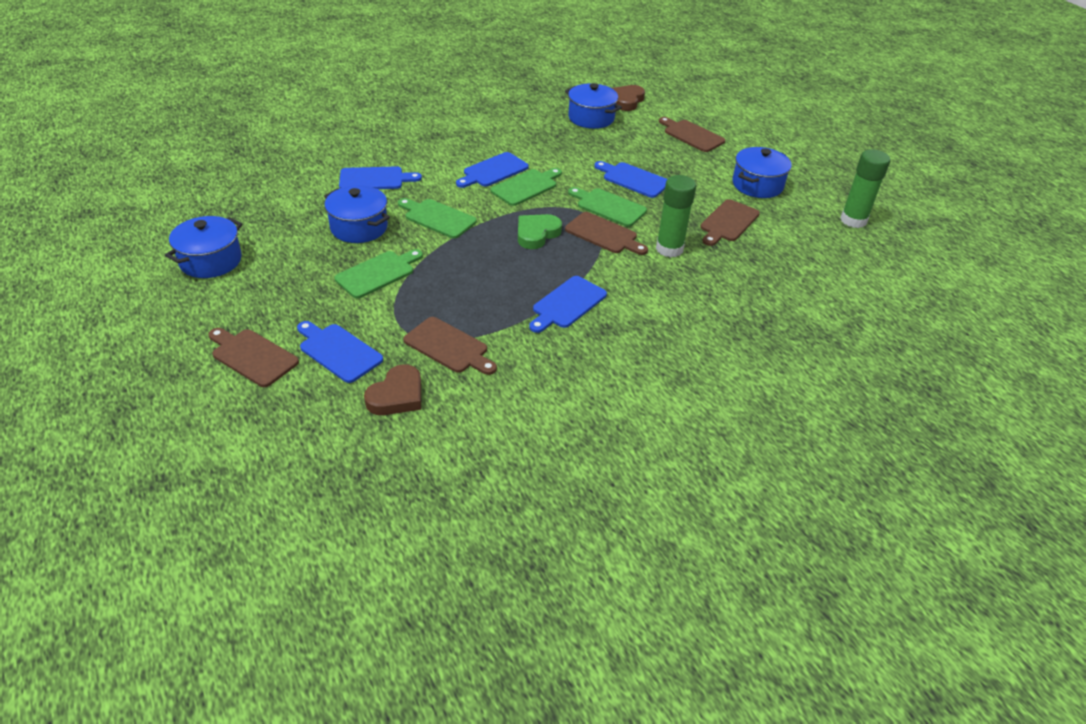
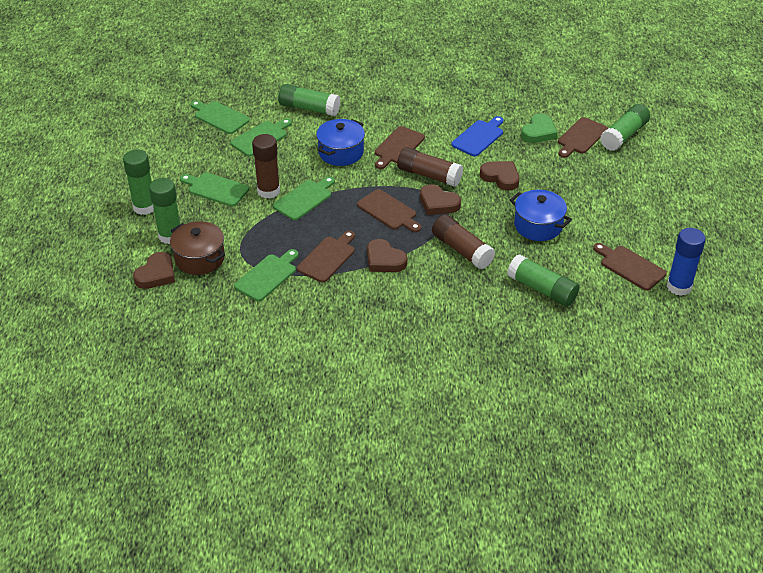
blue cutting board: 5 -> 1
blue glue stick: 0 -> 1
blue pot: 4 -> 2
brown glue stick: 0 -> 3
brown heart: 2 -> 4
brown pot: 0 -> 1
green cutting board: 4 -> 5
green glue stick: 2 -> 5

